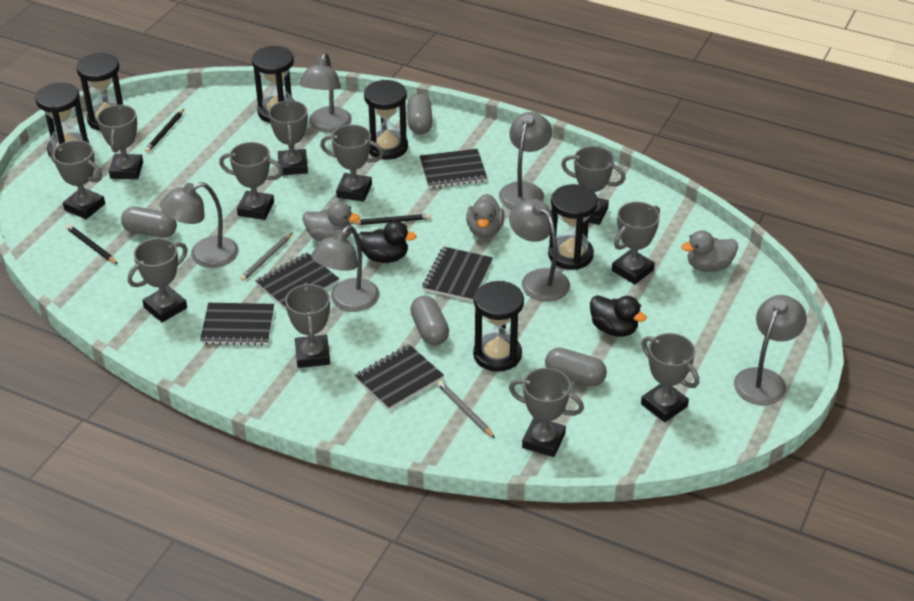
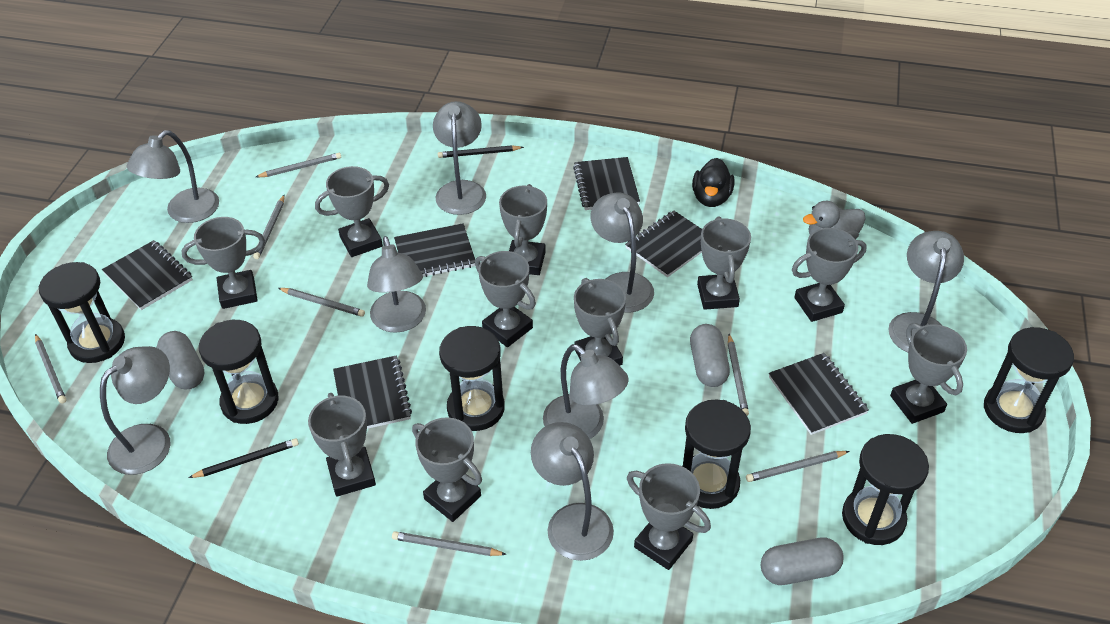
black duck: 2 -> 1
black notebook: 5 -> 6
black pencil: 3 -> 2
grey capsule: 4 -> 3
grey duck: 3 -> 1
grey lamp: 6 -> 8
grey pencil: 2 -> 7

